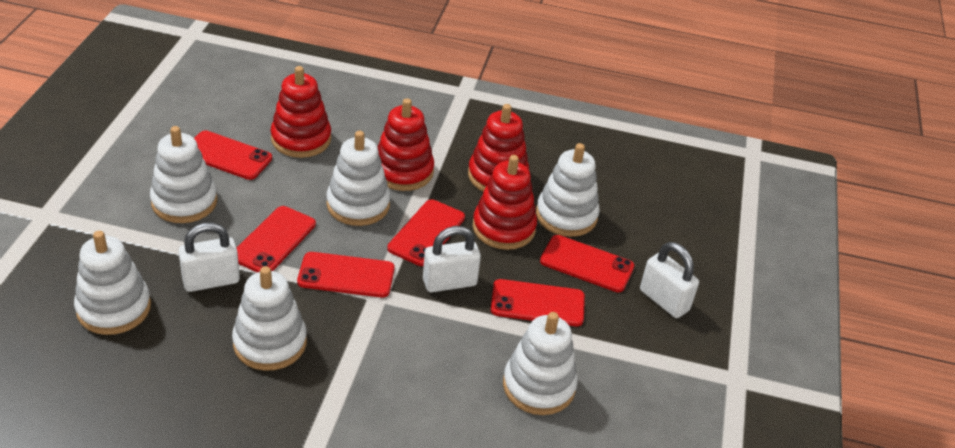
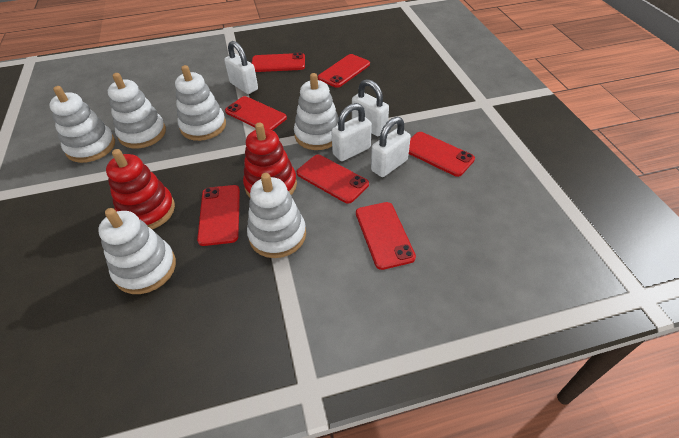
red phone: 6 -> 7
red stacking toy: 4 -> 2
white padlock: 3 -> 4

